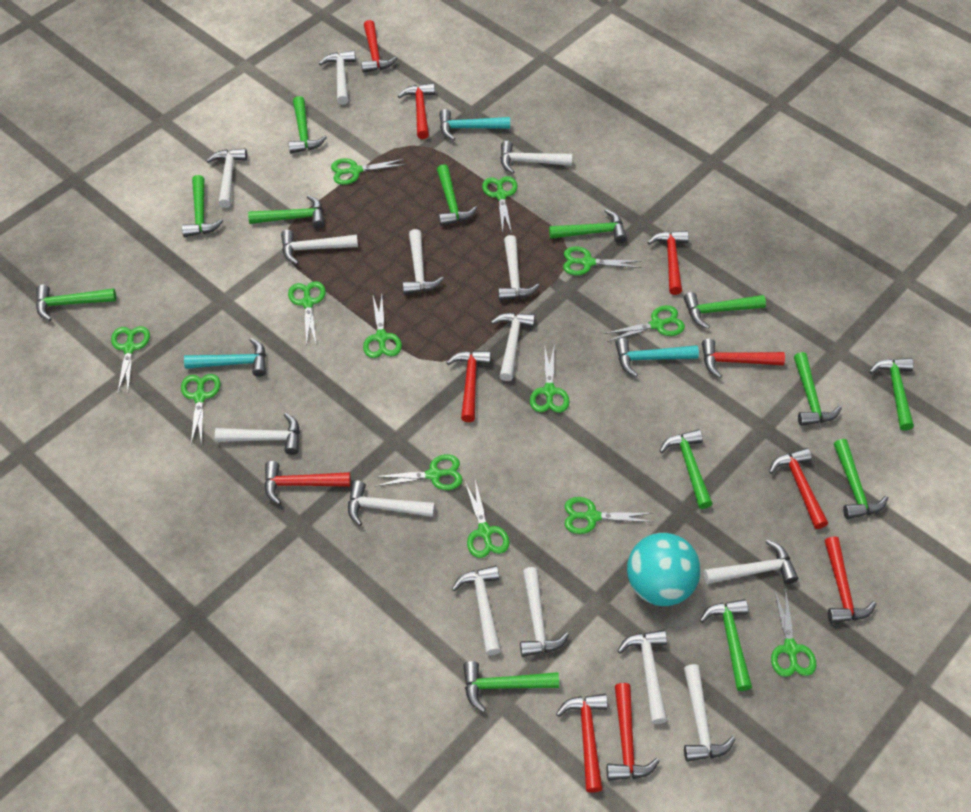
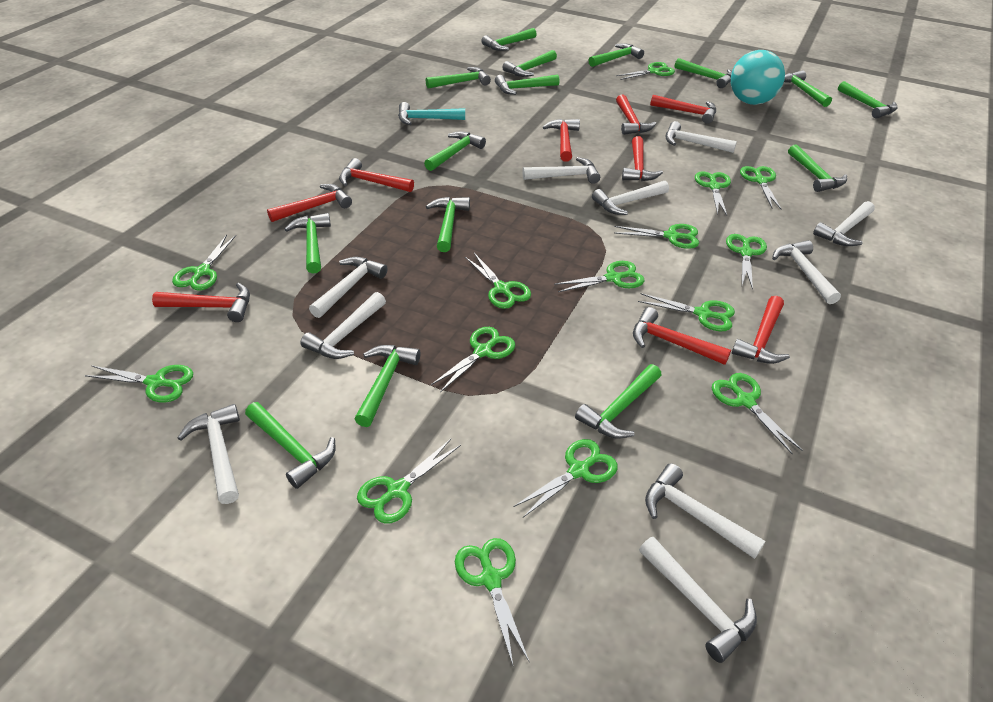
green hammer: 13 -> 15
green scissors: 13 -> 15
red hammer: 10 -> 9
turquoise hammer: 3 -> 1
white hammer: 14 -> 10

